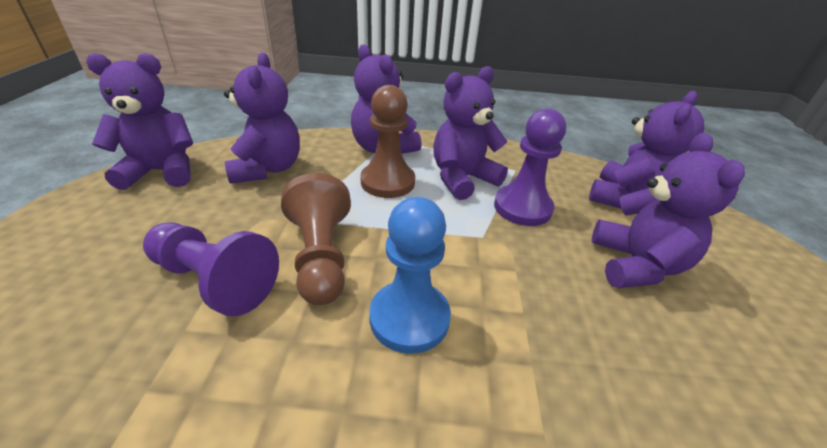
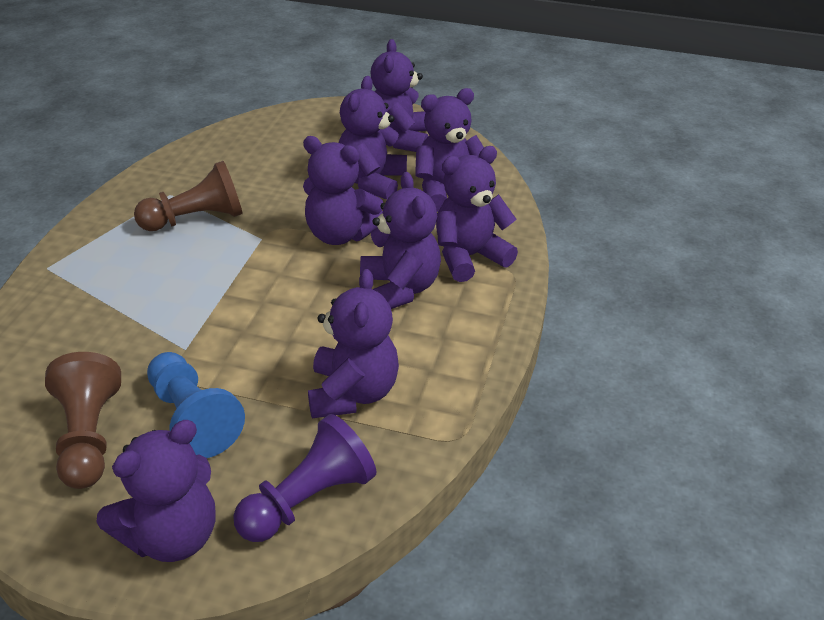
purple pawn: 2 -> 1
purple teddy bear: 6 -> 8

